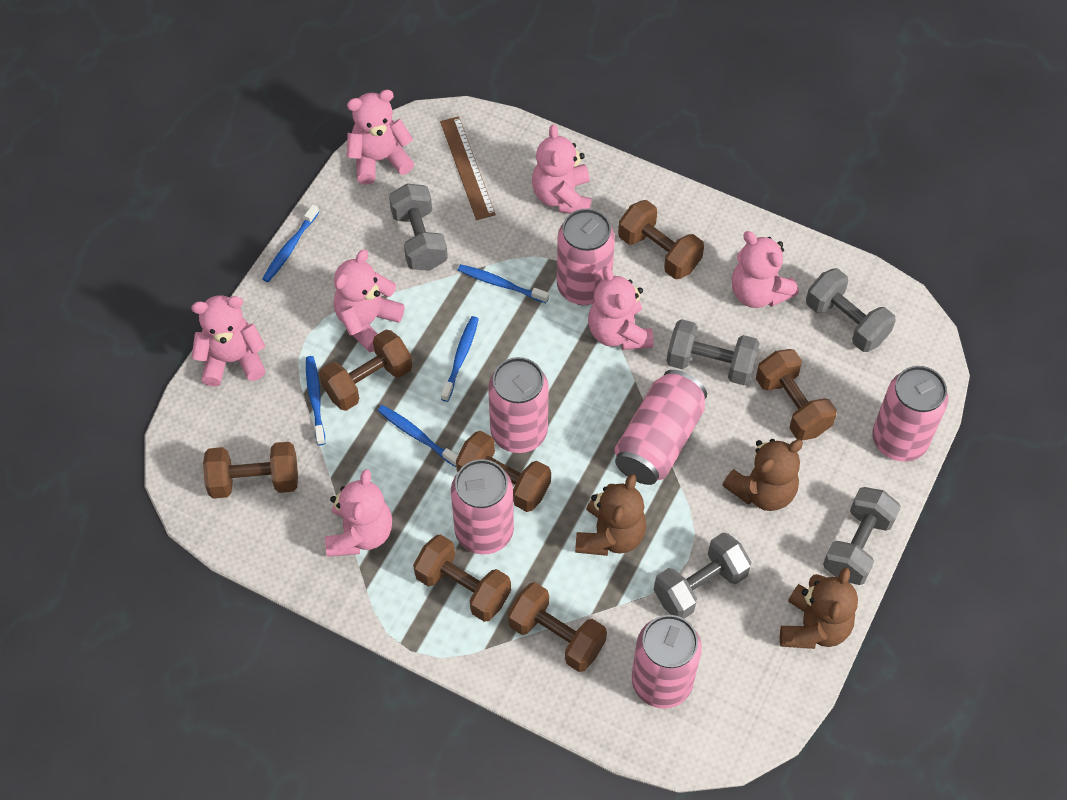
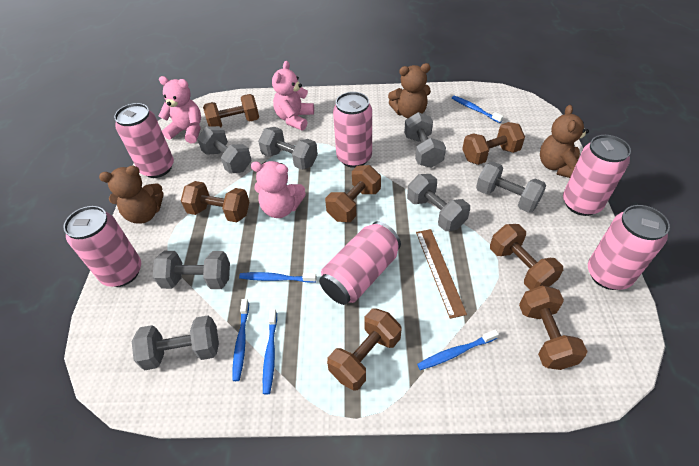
grey dumbbell: 5 -> 7
pink teddy bear: 7 -> 3

